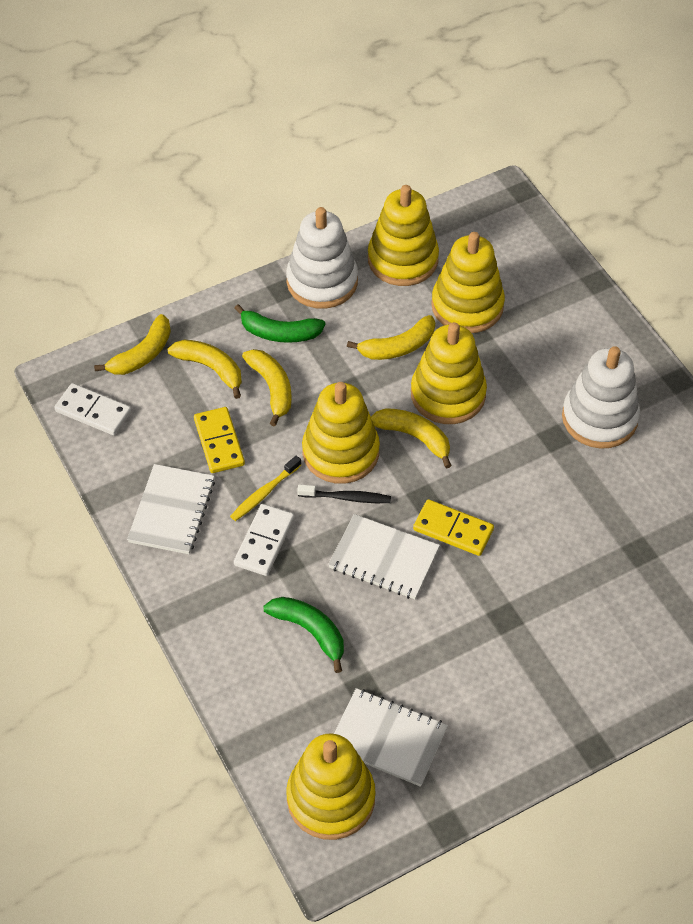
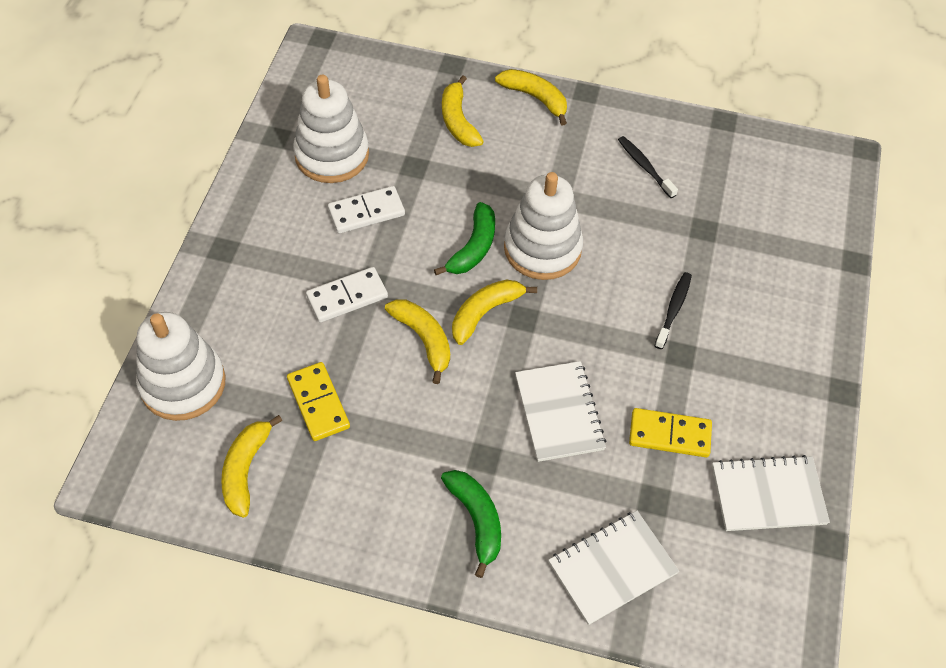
black toothbrush: 1 -> 2
white stacking toy: 2 -> 3
yellow stacking toy: 5 -> 0
yellow toothbrush: 1 -> 0

